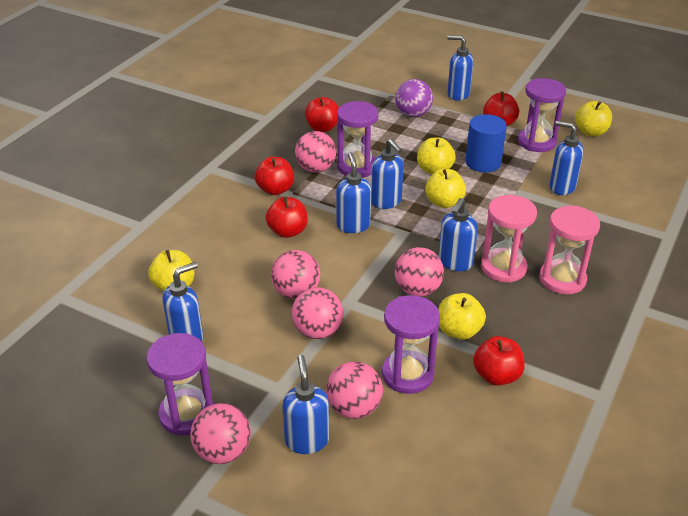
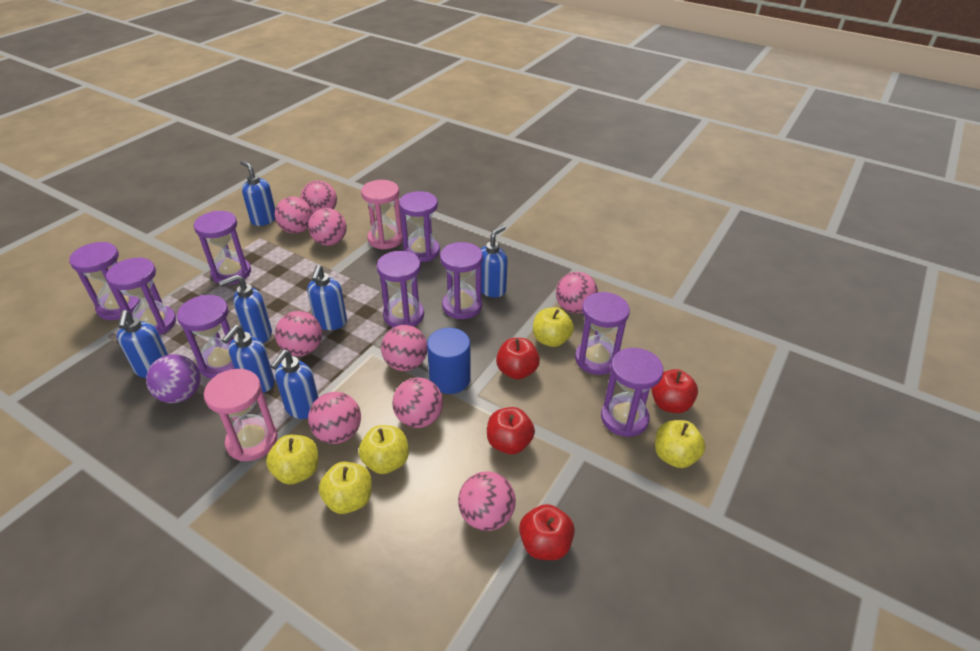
pink ball: 6 -> 9
purple hourglass: 4 -> 9
red apple: 5 -> 4

